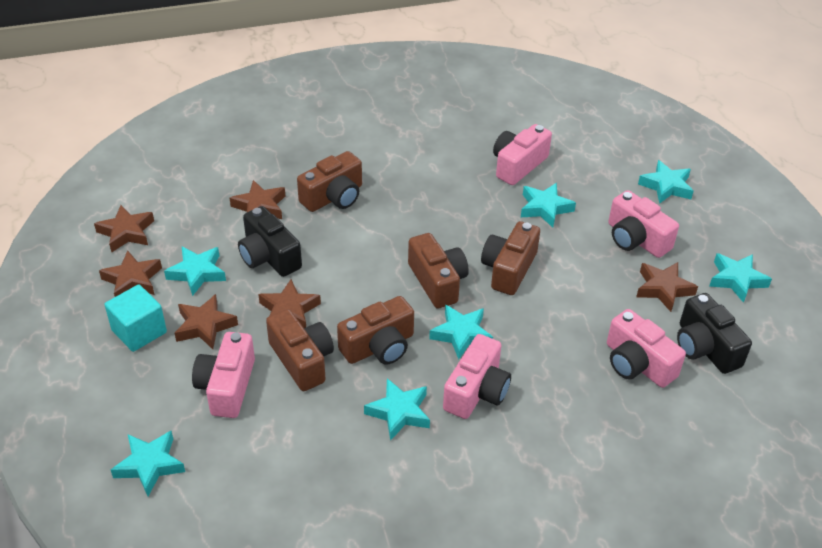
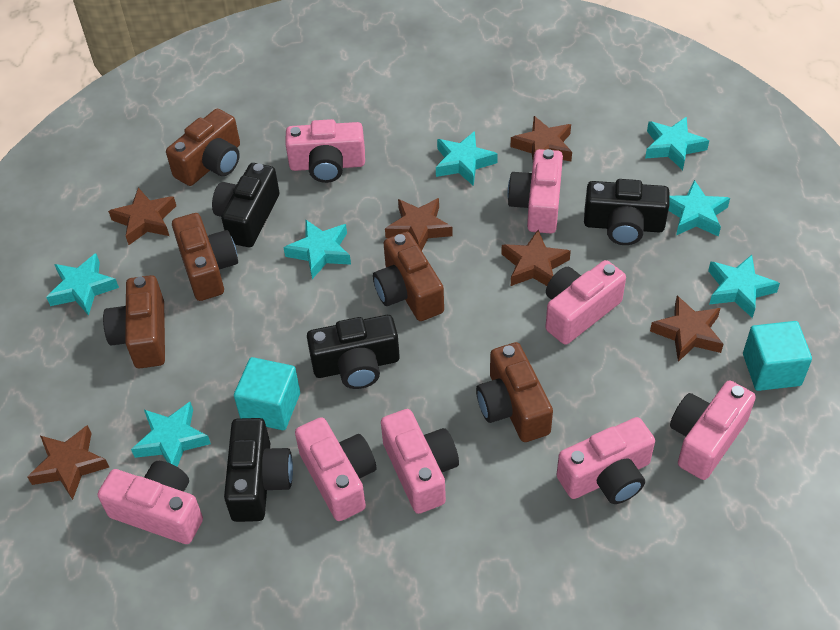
black camera: 2 -> 4
pink camera: 5 -> 8
turquoise cube: 1 -> 2

